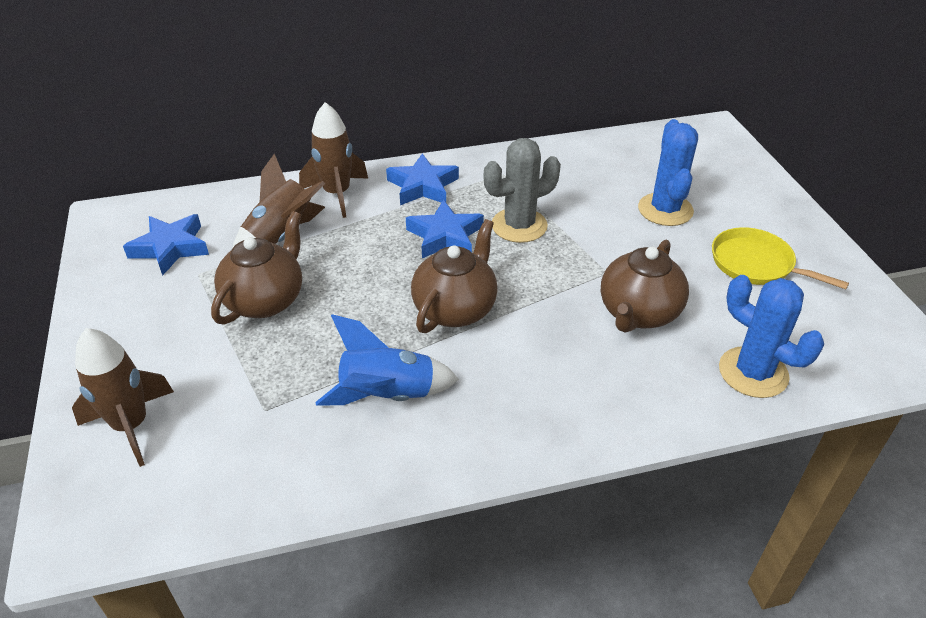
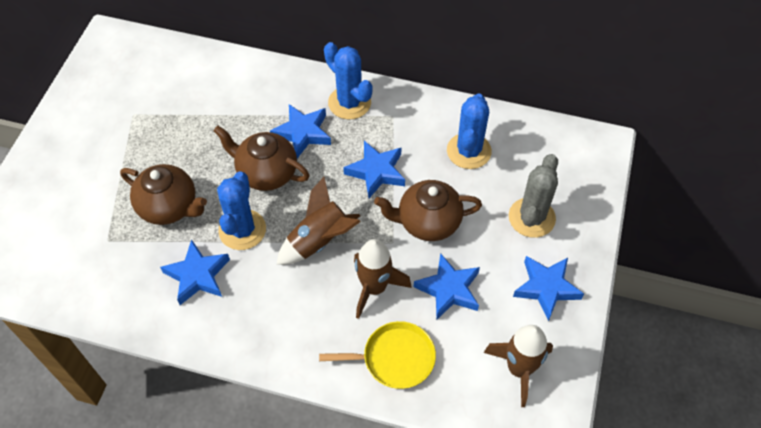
blue cactus: 2 -> 3
blue rocket: 1 -> 0
blue star: 3 -> 5

